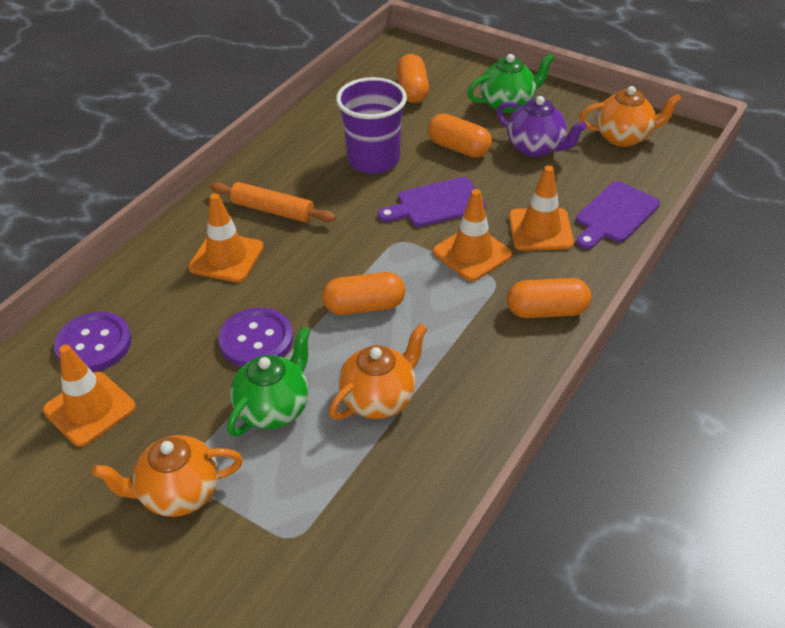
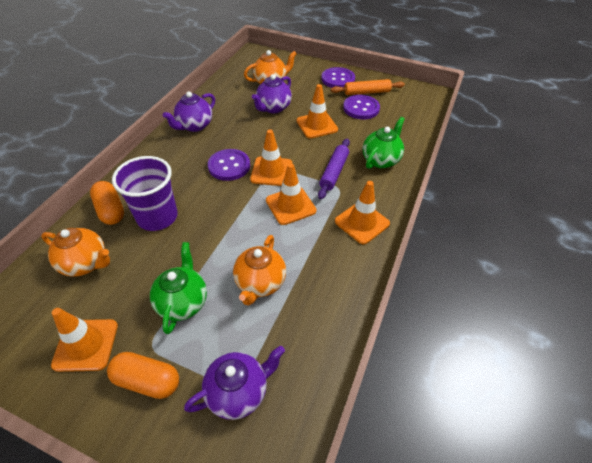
orange capsule: 4 -> 2
orange traffic cone: 4 -> 5
purple button: 2 -> 3
purple cutting board: 2 -> 0
purple rolling pin: 0 -> 1
purple teapot: 1 -> 3

